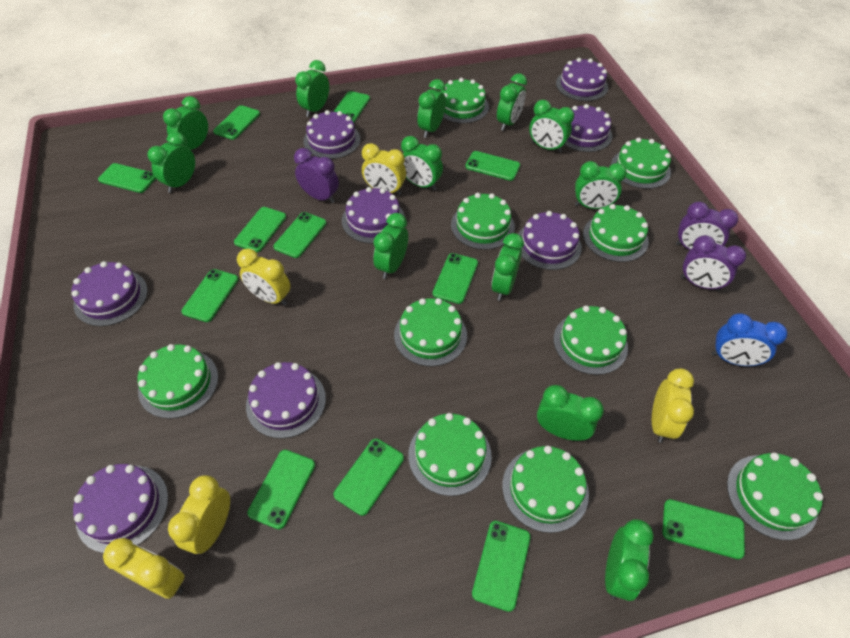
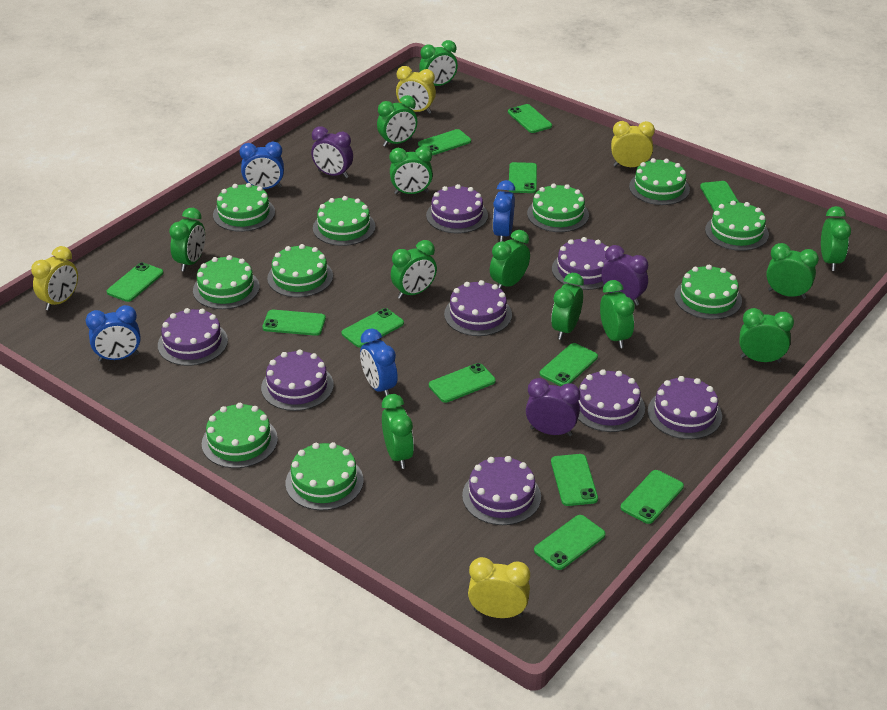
blue clock: 1 -> 4
yellow clock: 5 -> 4

